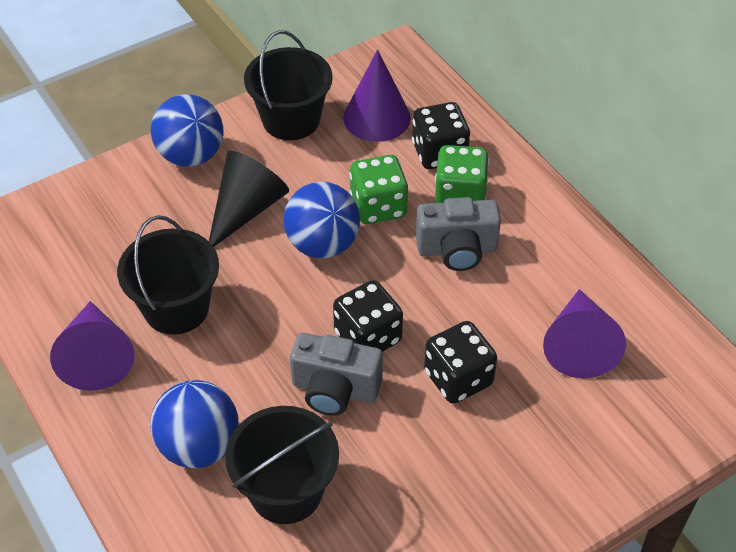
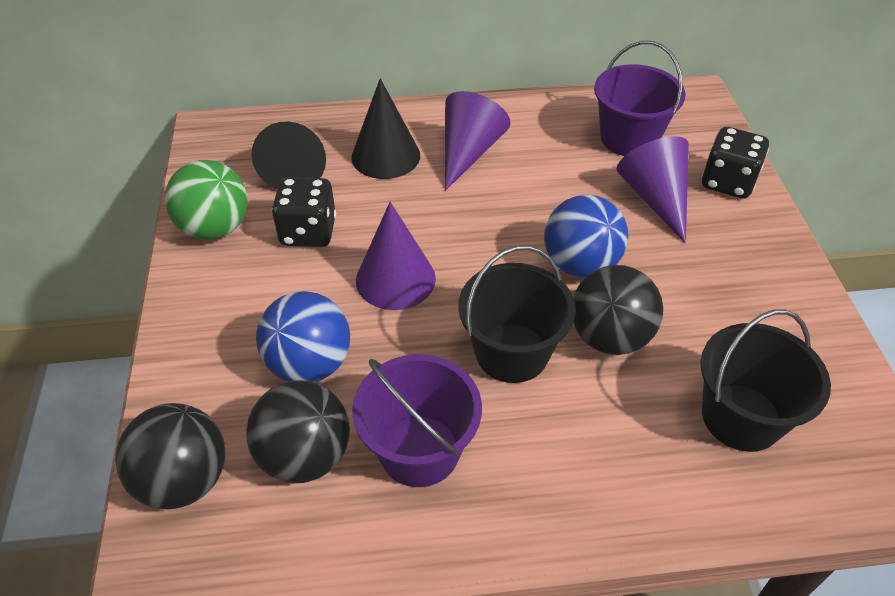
black ball: 0 -> 3
black bucket: 3 -> 2
black cone: 1 -> 2
black dice: 3 -> 2
blue ball: 3 -> 2
green ball: 0 -> 1
green dice: 2 -> 0
grey camera: 2 -> 0
purple bucket: 0 -> 2

